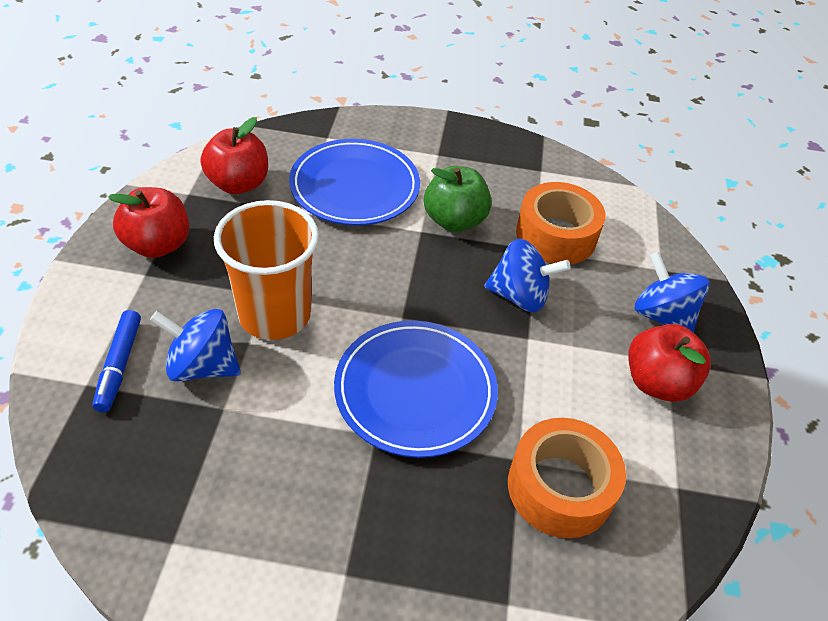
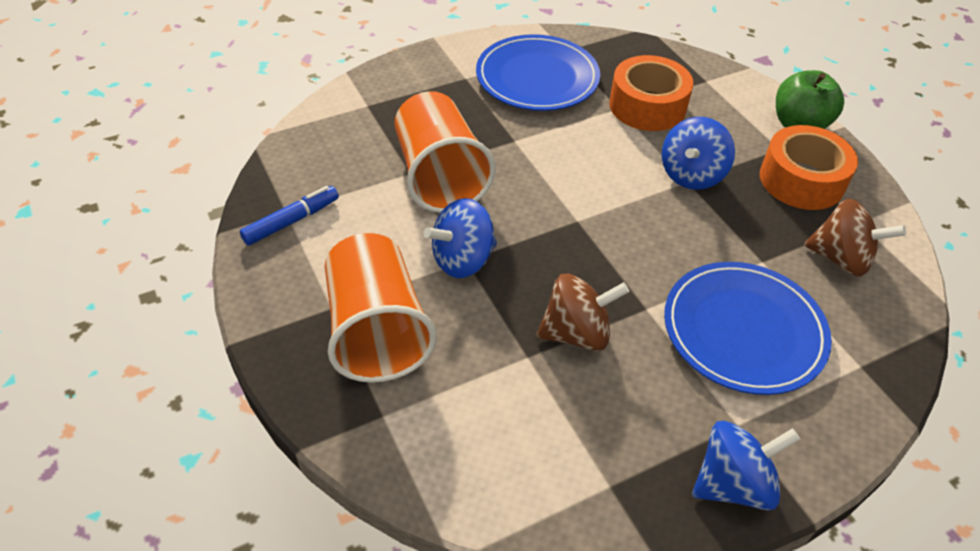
brown spinning top: 0 -> 2
orange cup: 1 -> 2
red apple: 3 -> 0

